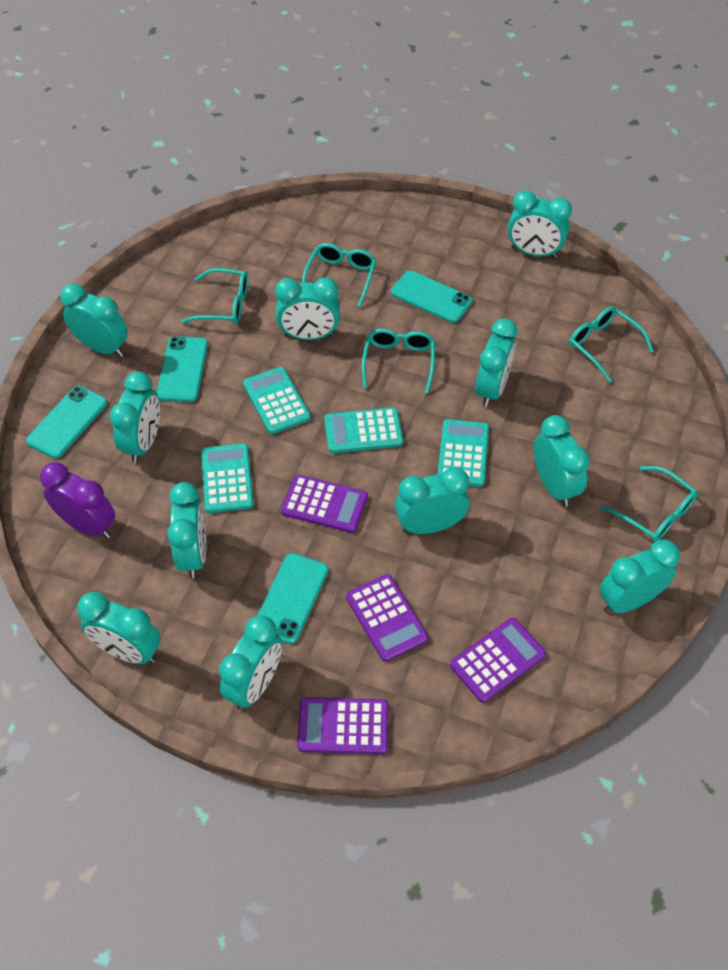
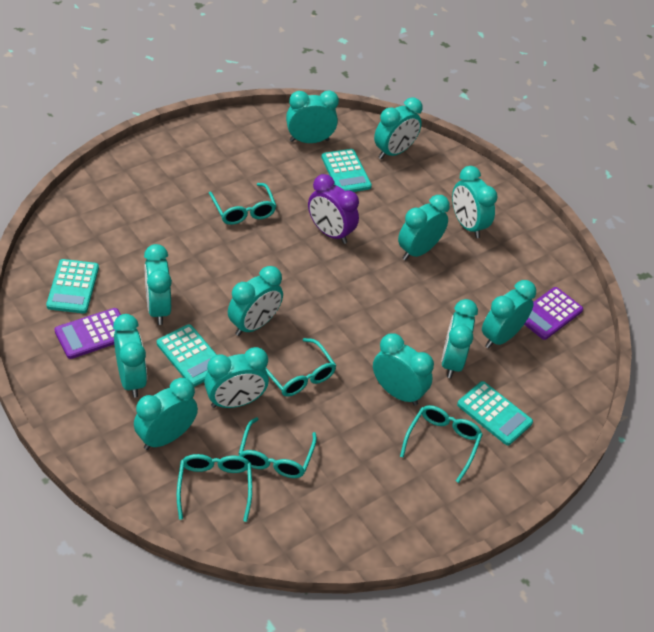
purple calculator: 4 -> 2
turquoise clock: 11 -> 12
turquoise phone: 4 -> 0

